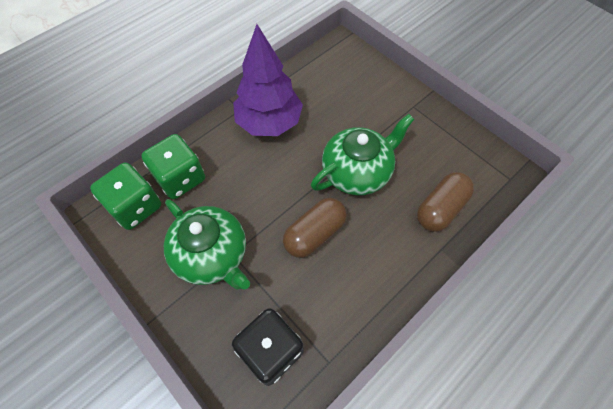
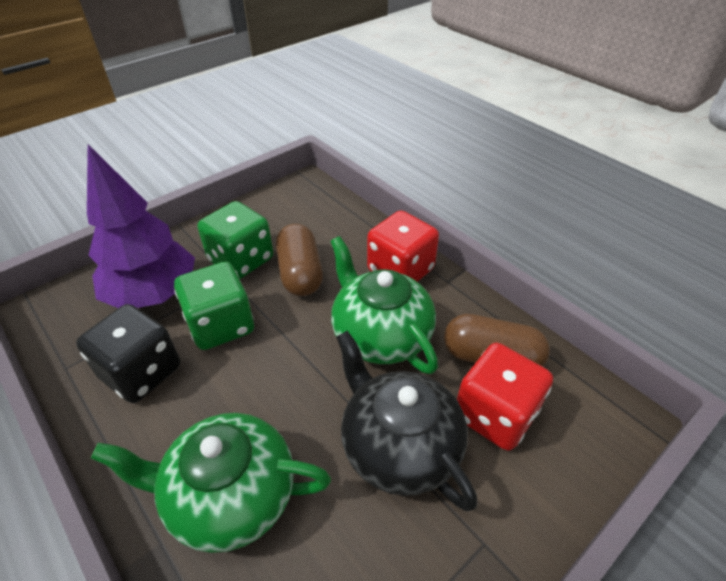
black teapot: 0 -> 1
red dice: 0 -> 2

